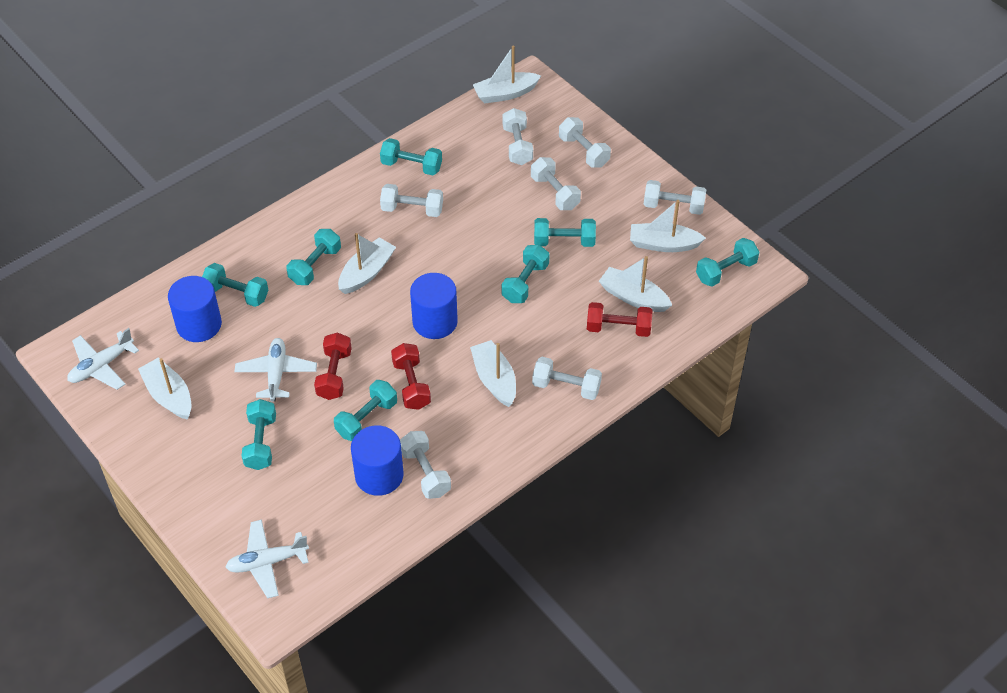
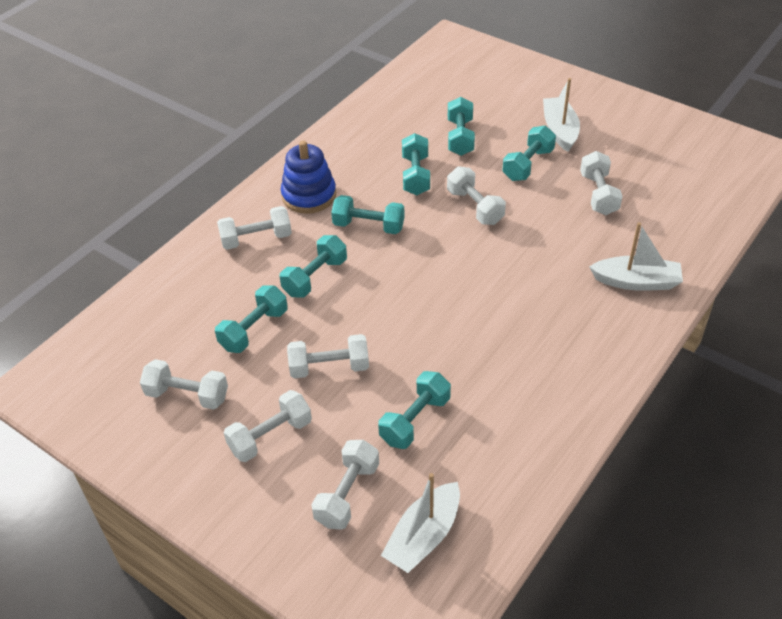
blue cylinder: 3 -> 0
blue stacking toy: 0 -> 1
red dumbbell: 3 -> 0
turquoise dumbbell: 8 -> 7
white boat: 6 -> 3
white plane: 3 -> 0

